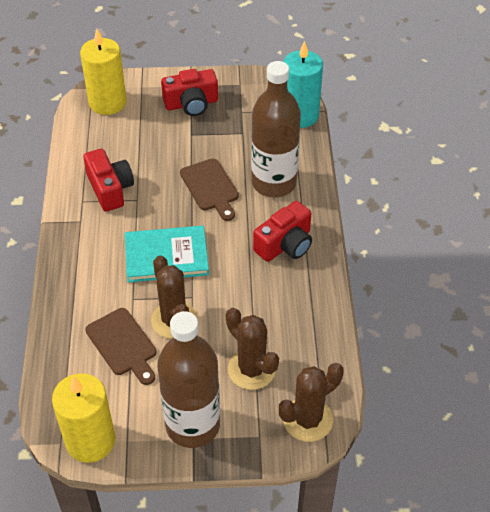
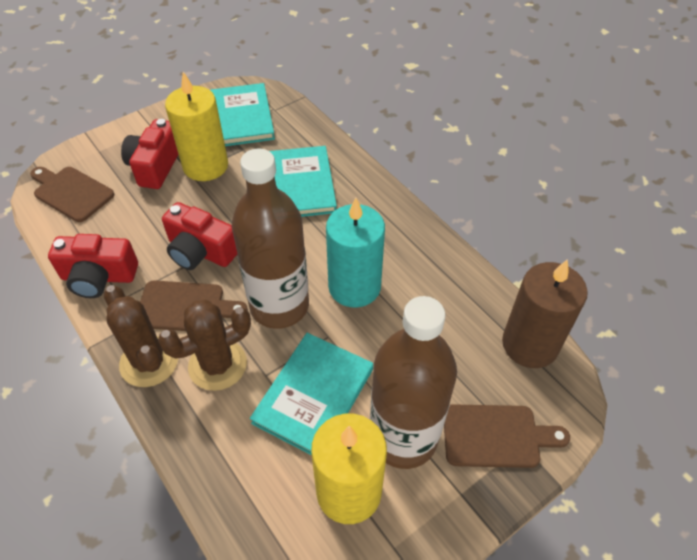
brown cactus: 3 -> 2
brown candle: 0 -> 1
brown cutting board: 2 -> 3
turquoise book: 1 -> 3

